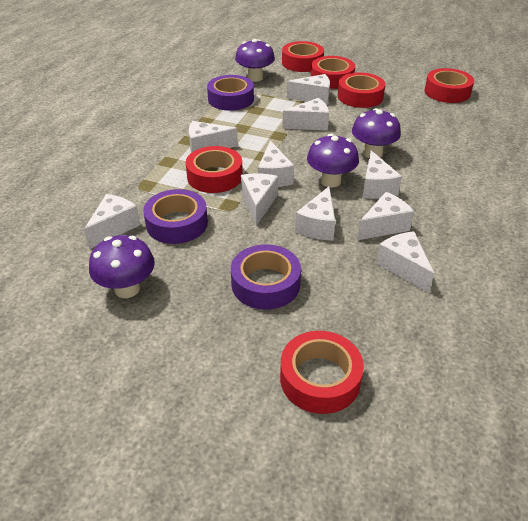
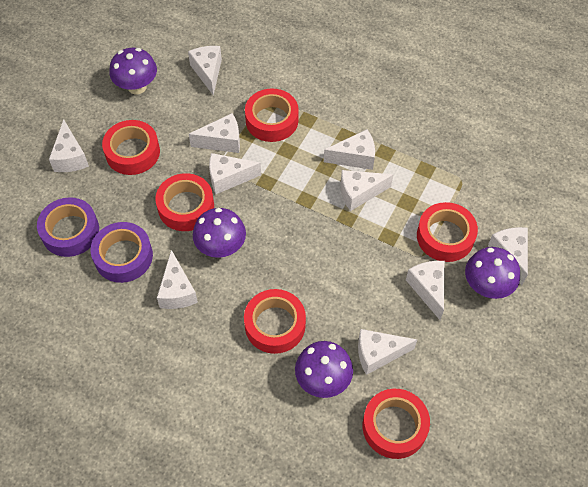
purple tape: 3 -> 2

